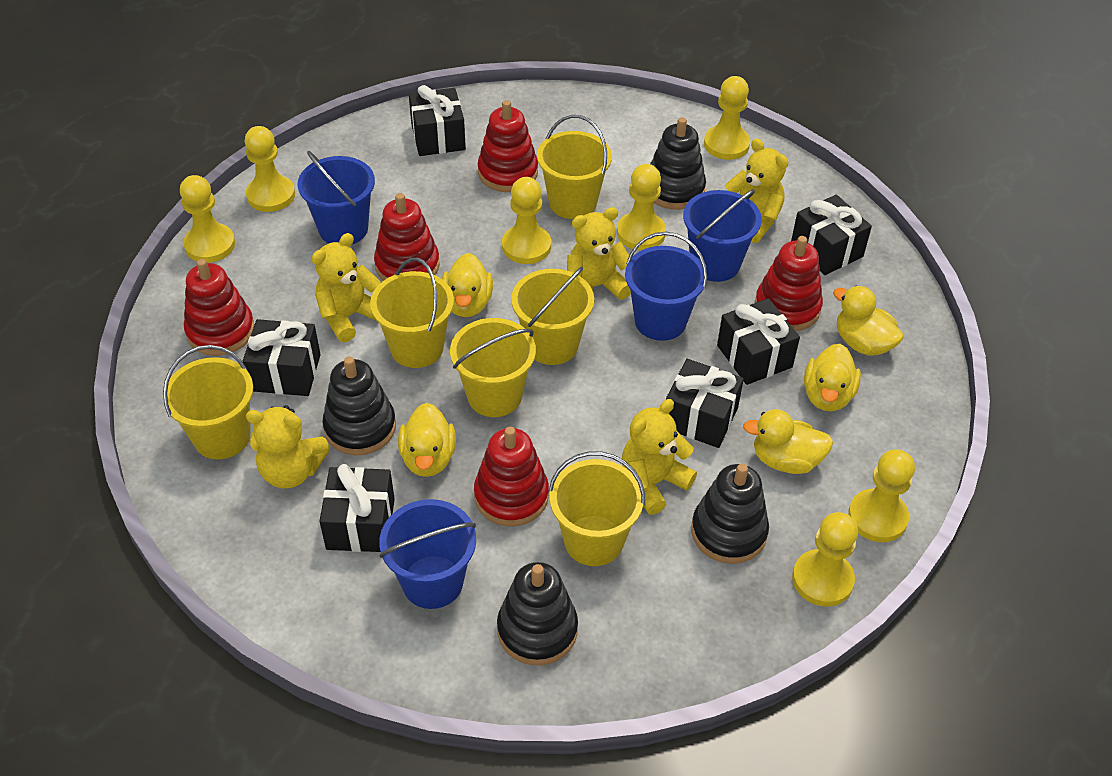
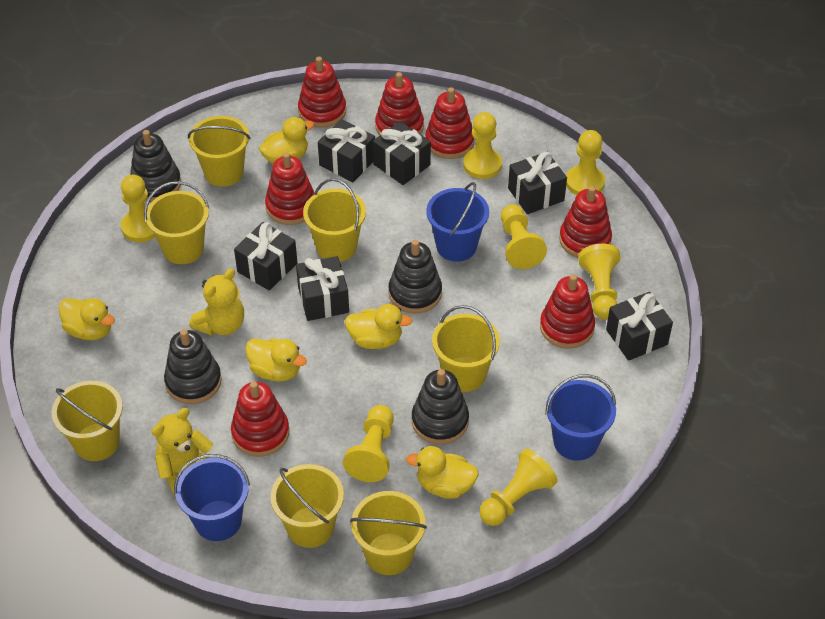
blue bucket: 4 -> 3
red stacking toy: 5 -> 7
yellow bucket: 6 -> 7
yellow teddy bear: 5 -> 2

